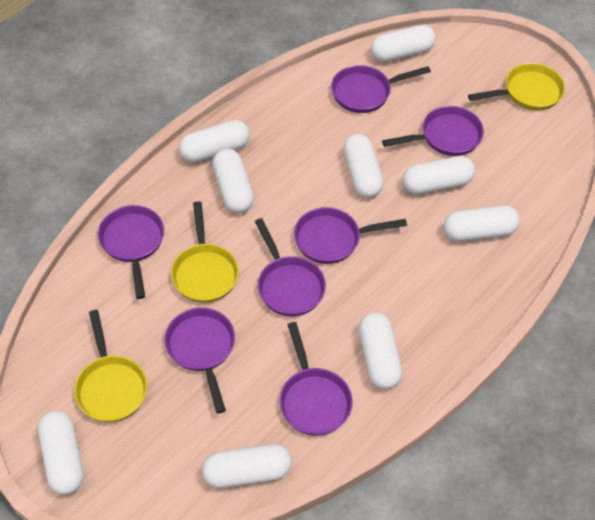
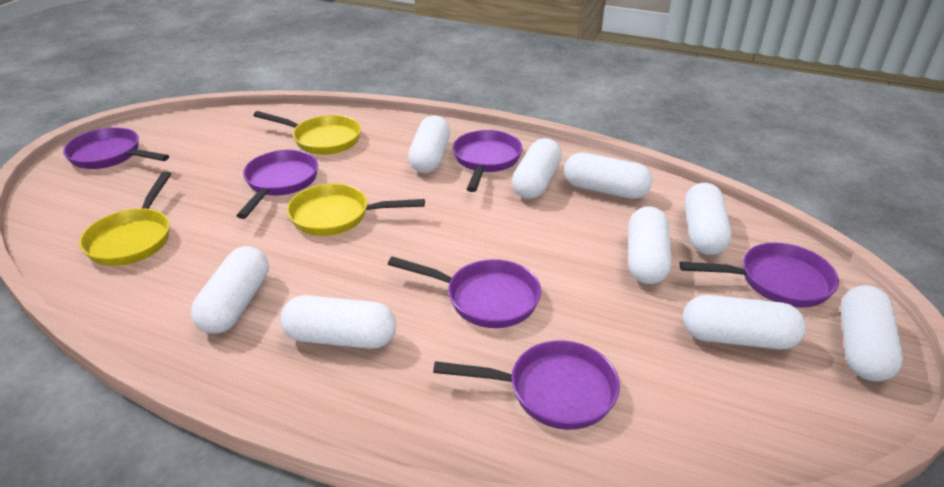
purple pan: 7 -> 6

